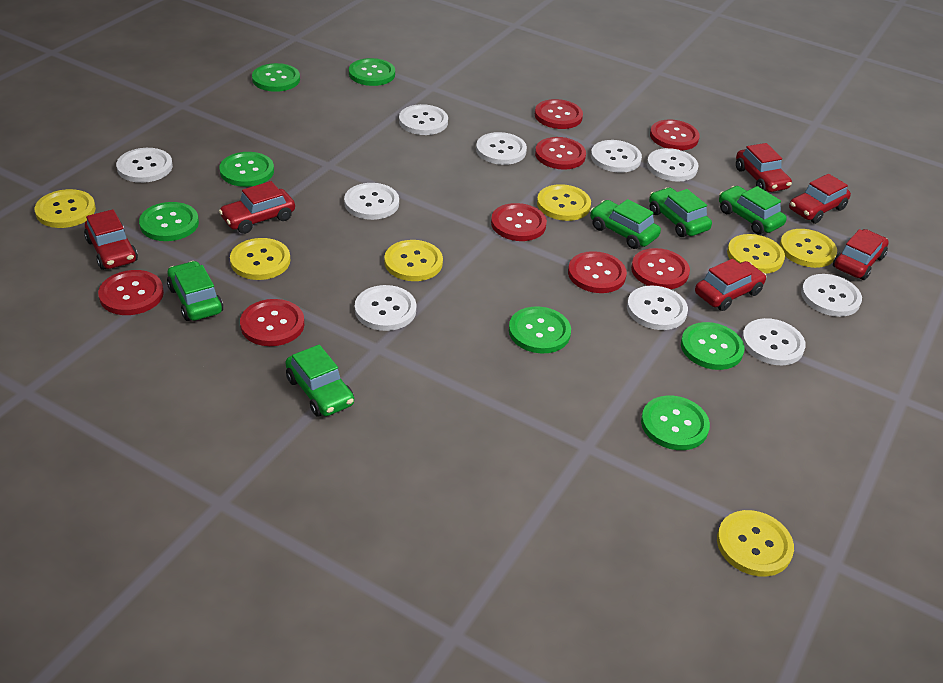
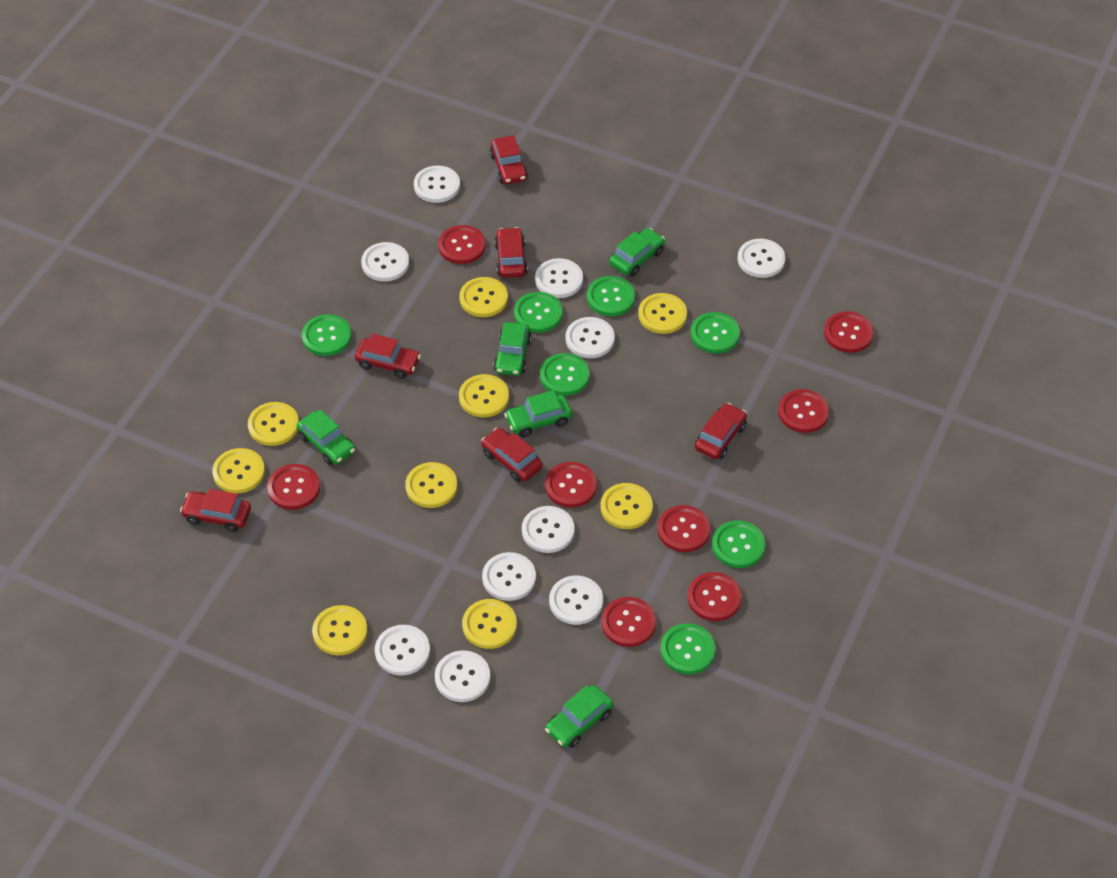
yellow button: 7 -> 9

